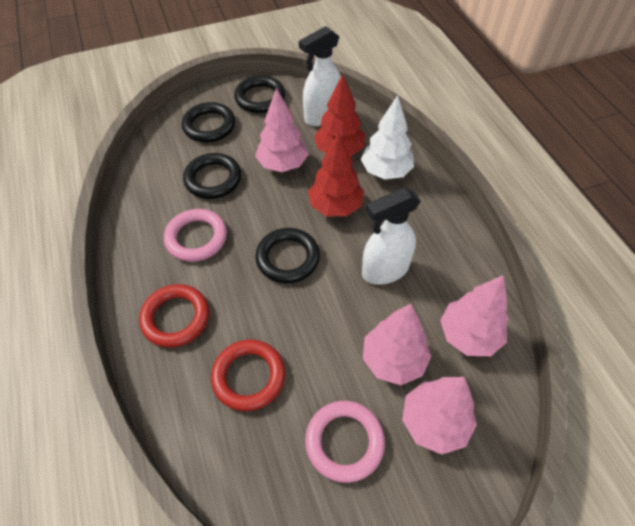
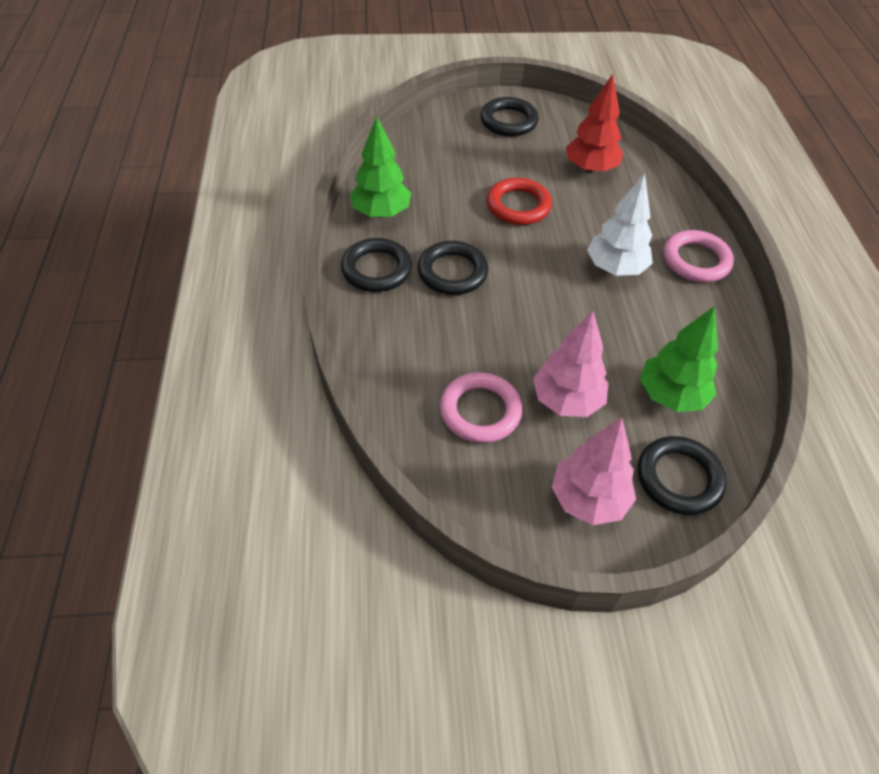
green tree: 0 -> 2
pink tree: 4 -> 2
red ring: 2 -> 1
red tree: 2 -> 1
white spray bottle: 2 -> 0

